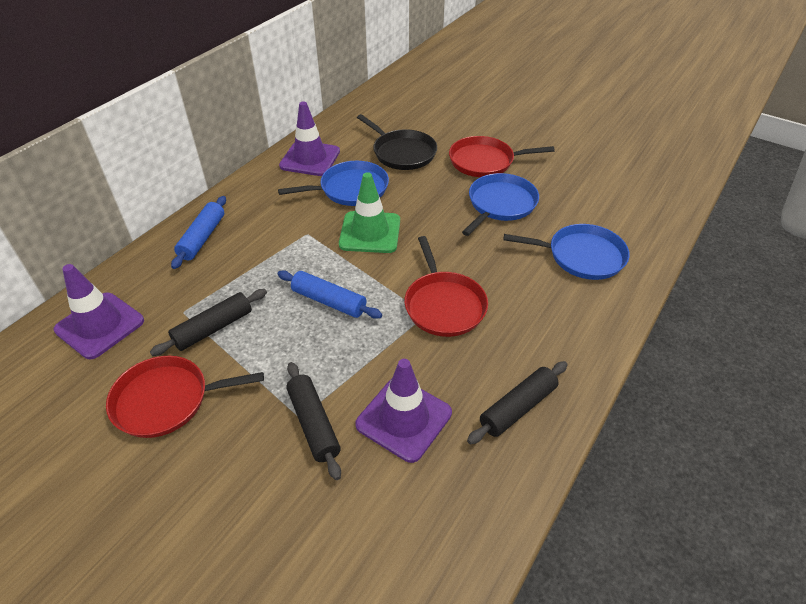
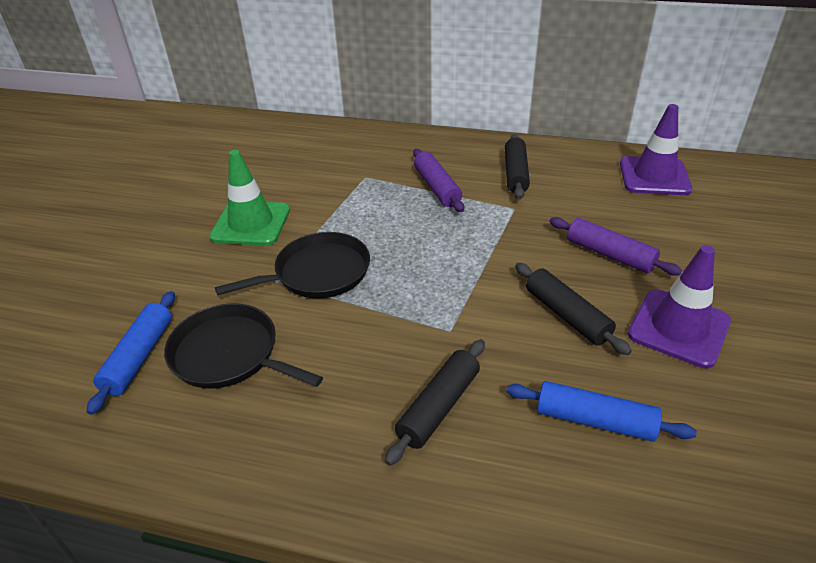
black pan: 1 -> 2
blue pan: 3 -> 0
purple rolling pin: 0 -> 2
purple traffic cone: 3 -> 2
red pan: 3 -> 0

